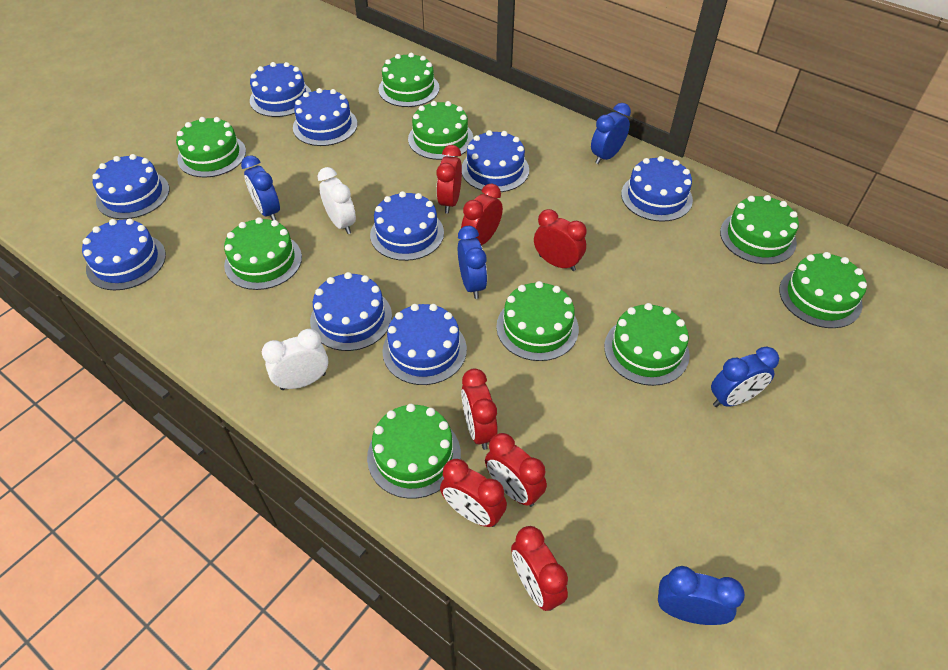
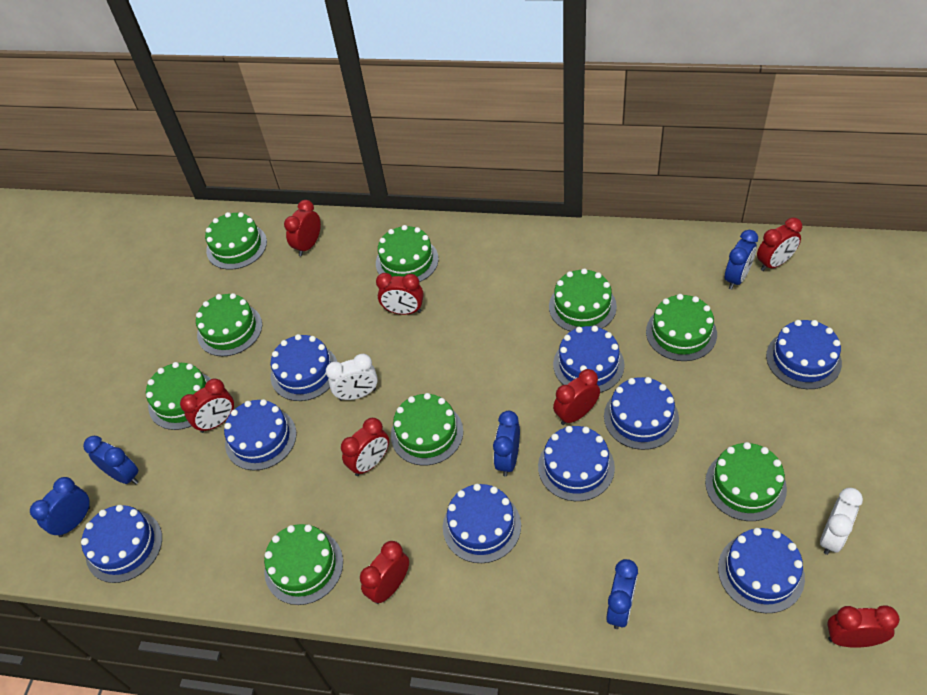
red clock: 7 -> 8

